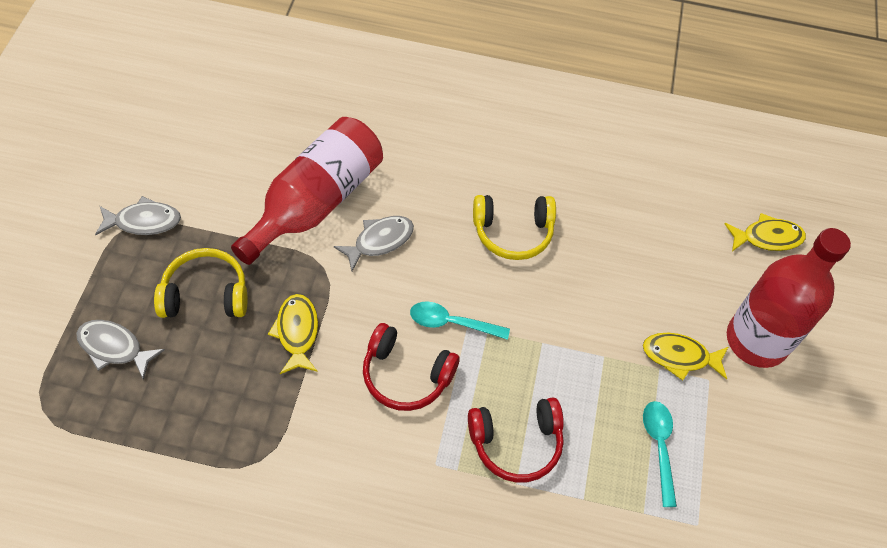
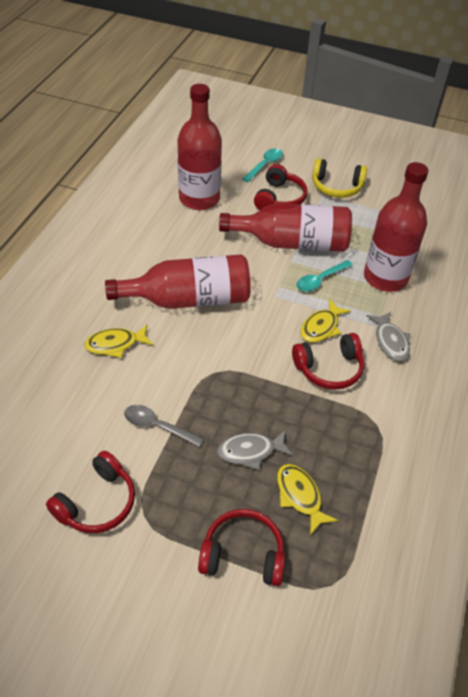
grey fish: 3 -> 2
grey spoon: 0 -> 1
red bottle: 2 -> 4
red headphones: 2 -> 4
yellow headphones: 2 -> 1

